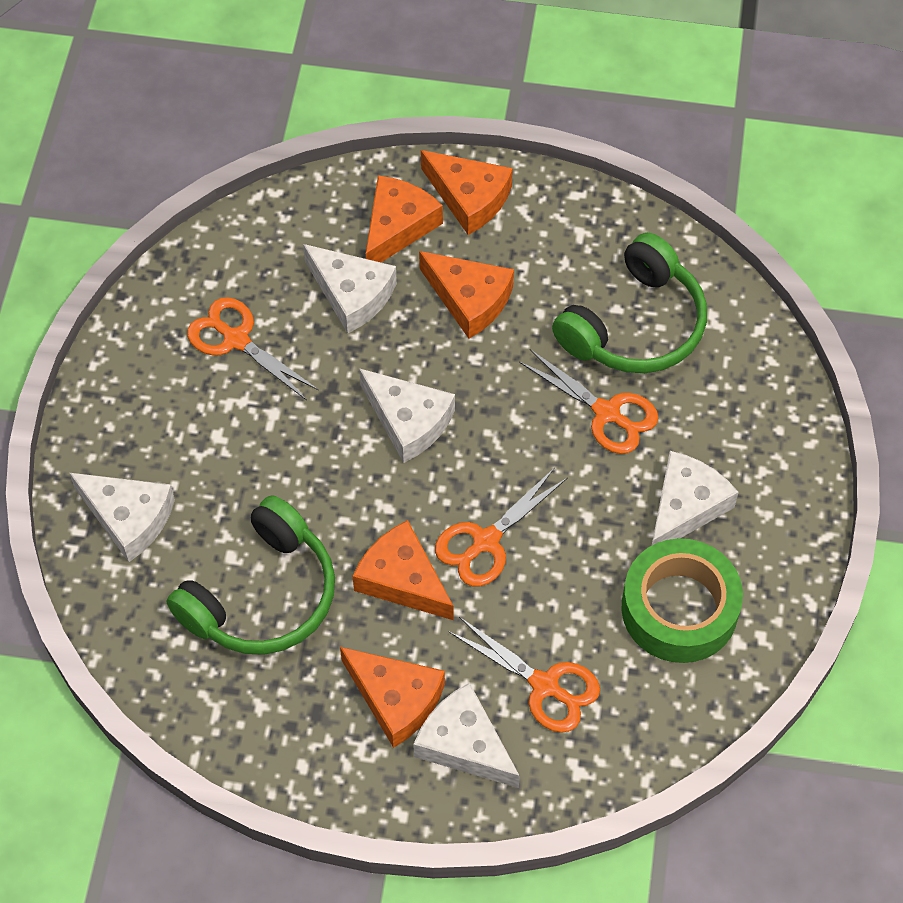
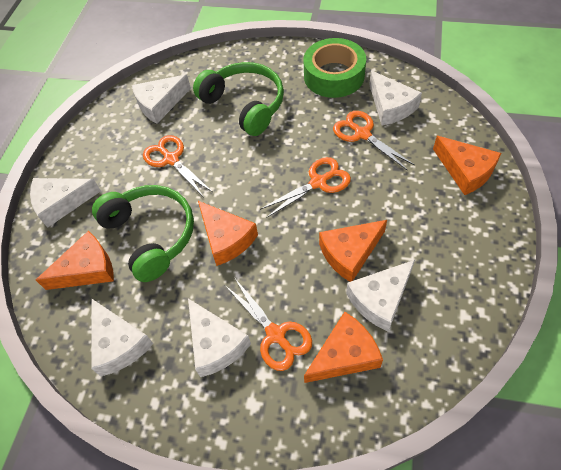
white cheese: 5 -> 6

